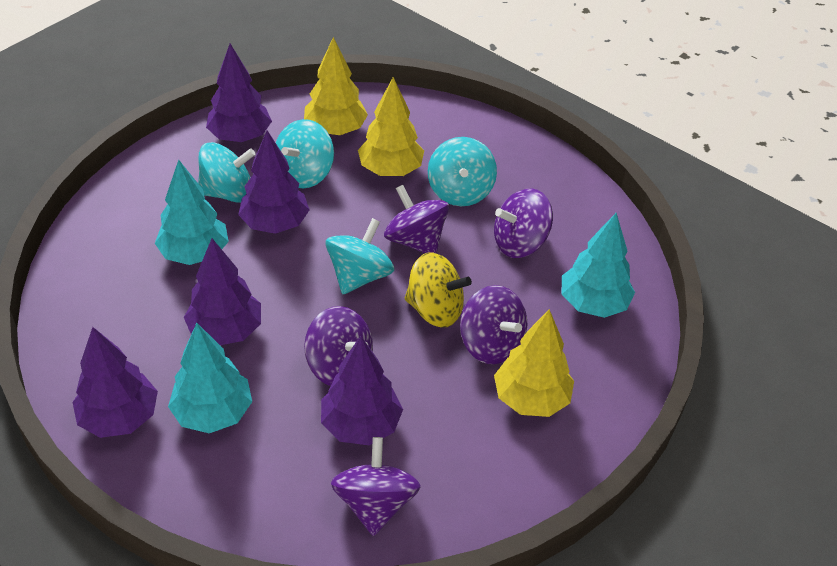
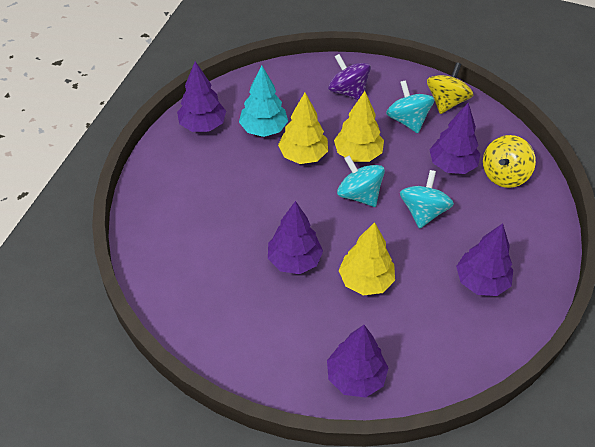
purple spinning top: 5 -> 1
turquoise spinning top: 4 -> 3
turquoise tree: 3 -> 1
yellow spinning top: 1 -> 2

